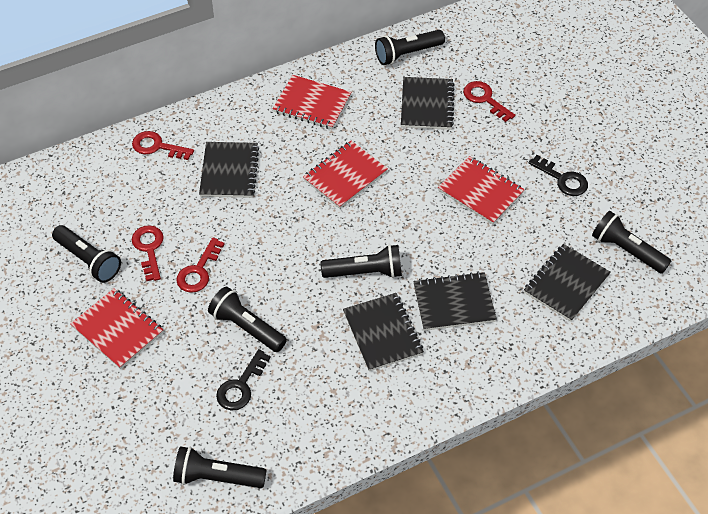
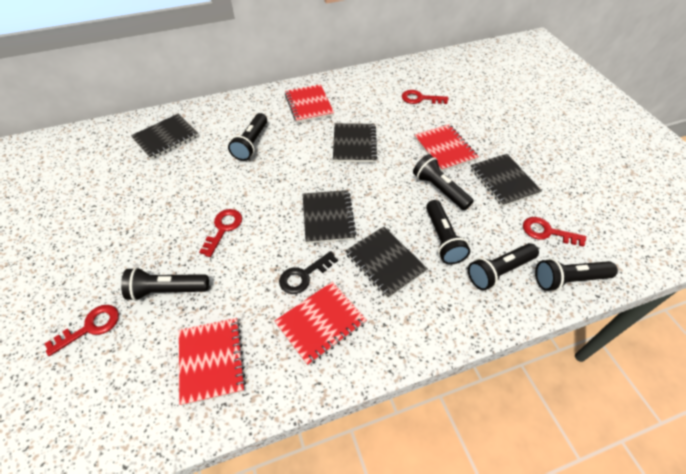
black key: 2 -> 1

